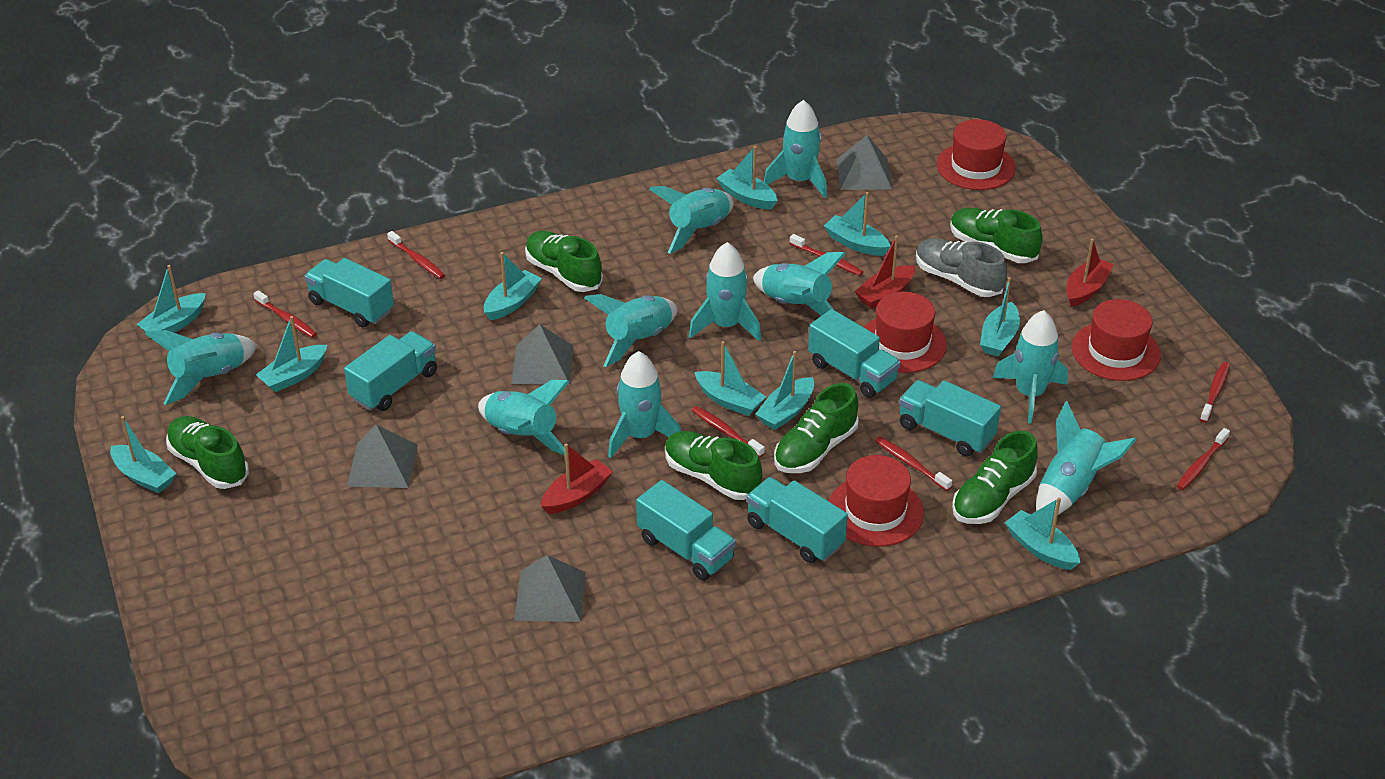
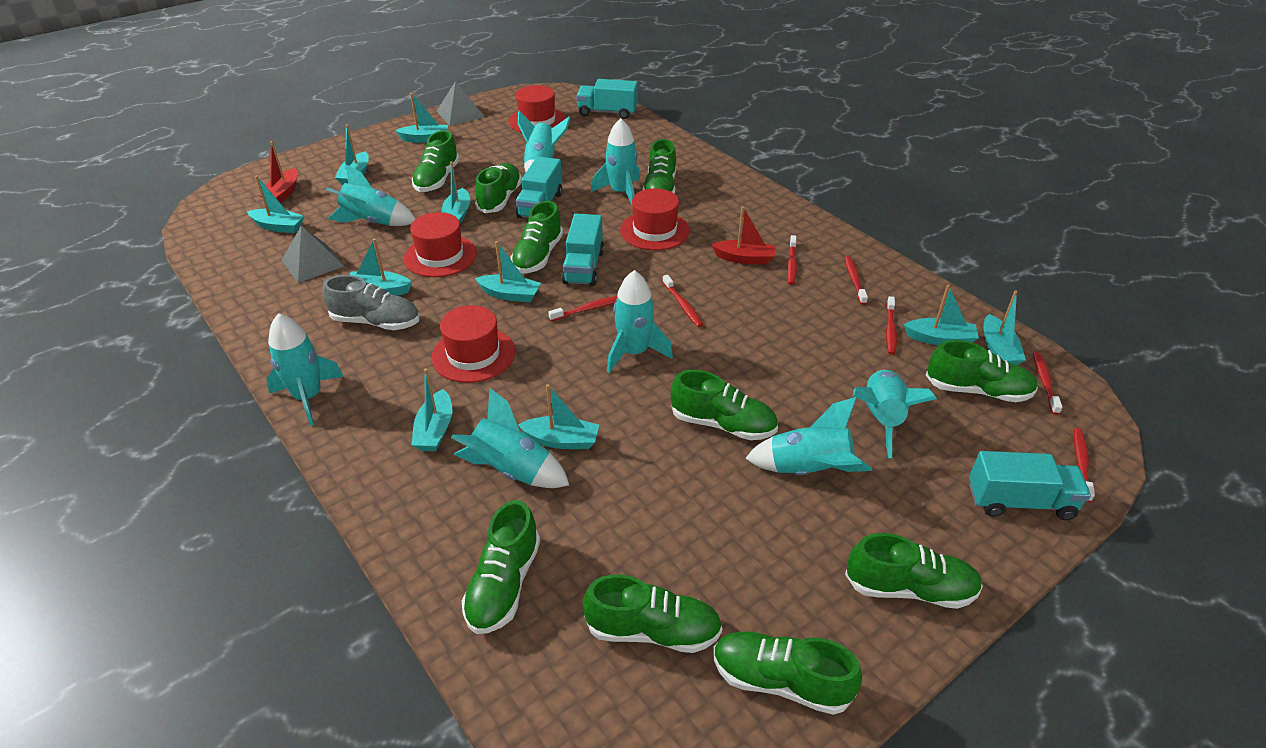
green shoe: 6 -> 10
grey pyramid: 4 -> 2
red boat: 3 -> 2
turquoise rocket: 10 -> 8
turquoise truck: 6 -> 4

